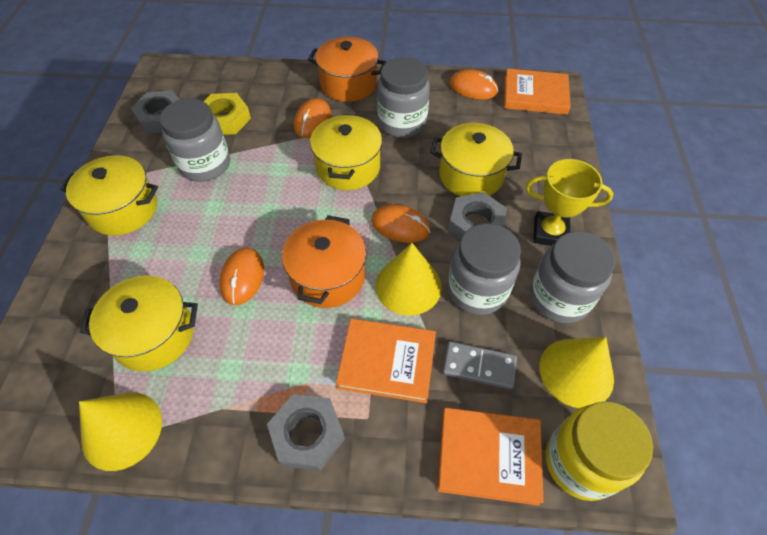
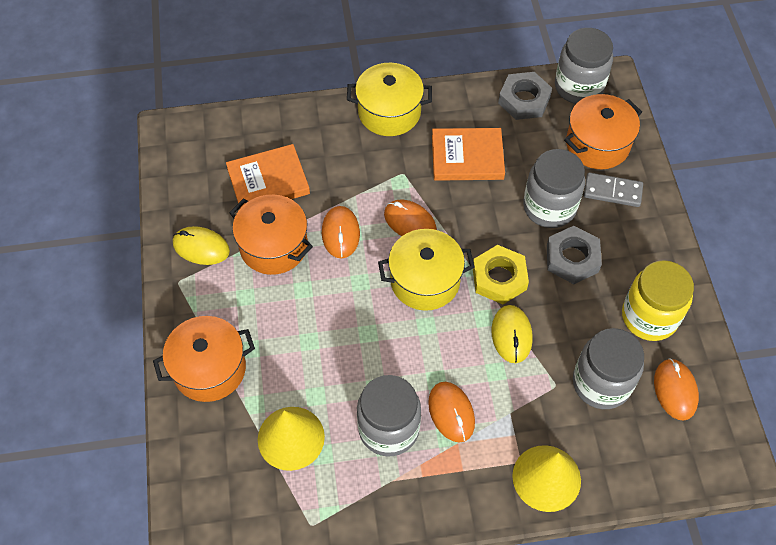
grey nut: 3 -> 2
orange book: 3 -> 2
orange pot: 2 -> 3
yellow cone: 3 -> 2
yellow mouse: 0 -> 2
yellow pot: 4 -> 2
yellow trophy: 1 -> 0

